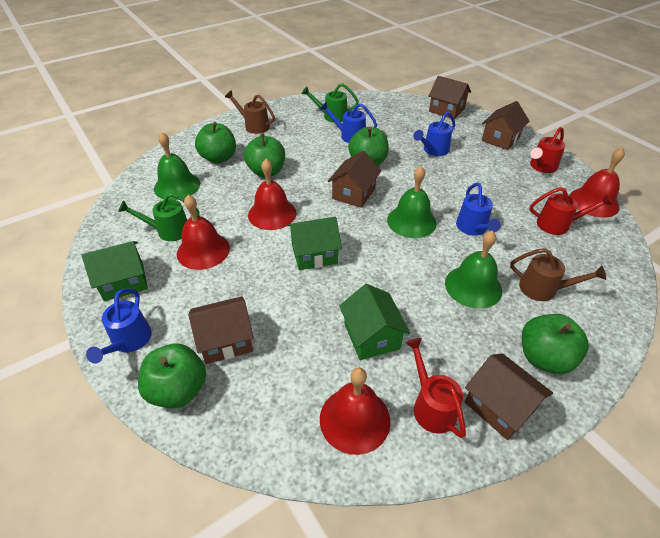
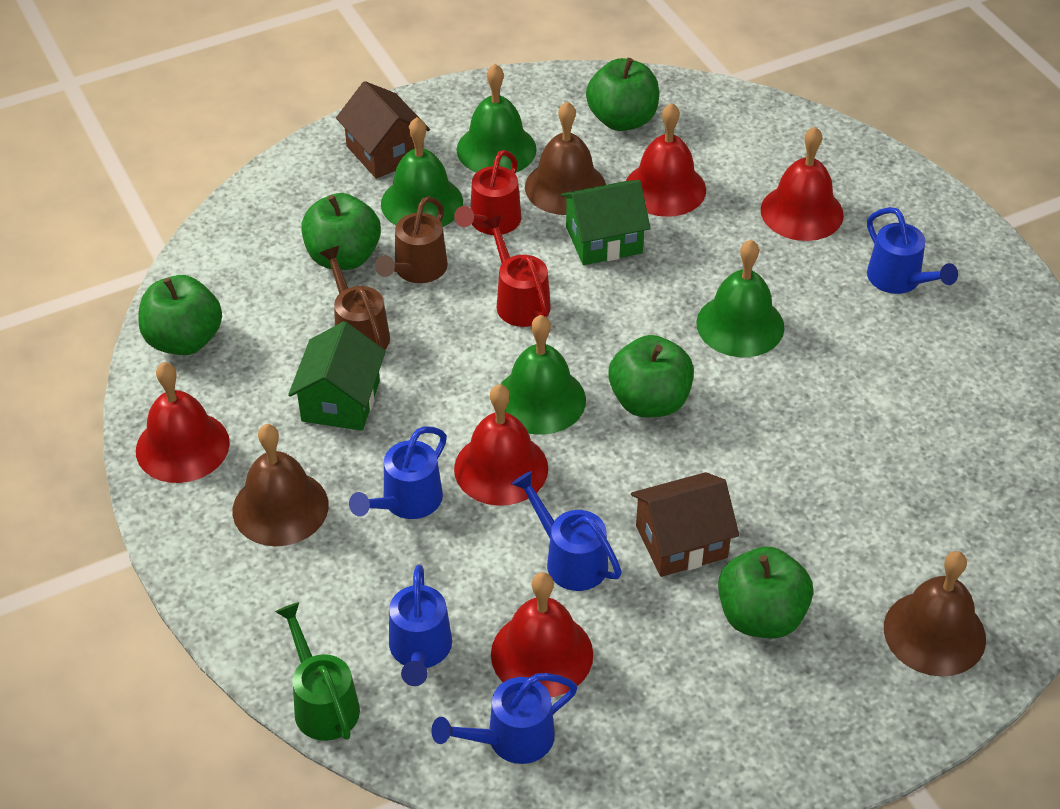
blue watering can: 4 -> 5
brown bell: 0 -> 3
brown house: 5 -> 2
green bell: 3 -> 4
green house: 3 -> 2
green watering can: 2 -> 1
red bell: 4 -> 5
red watering can: 3 -> 2

